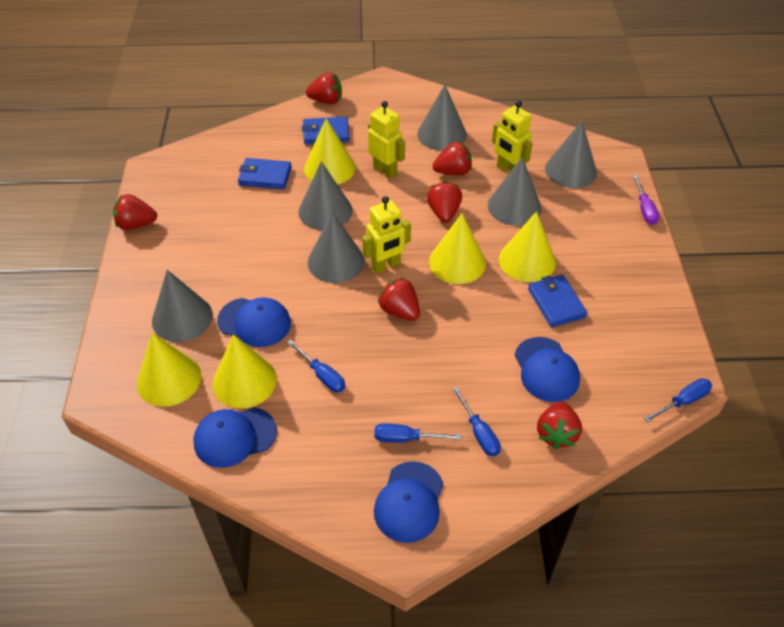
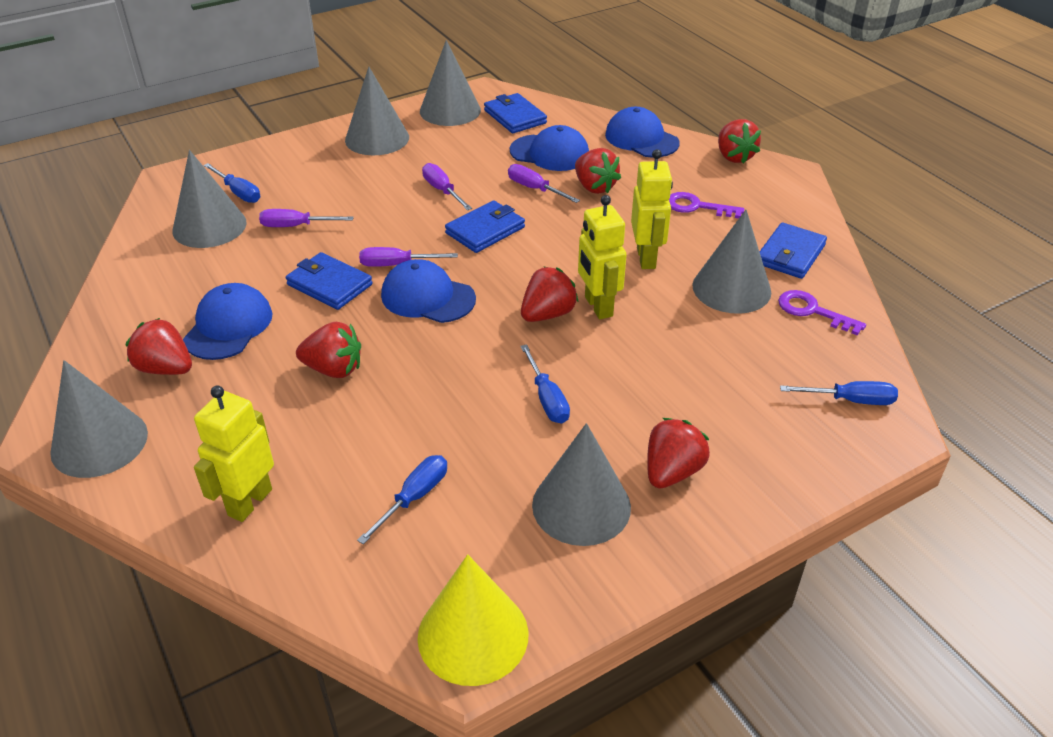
blue wallet: 3 -> 4
purple key: 0 -> 2
purple screwdriver: 1 -> 4
yellow cone: 5 -> 1

